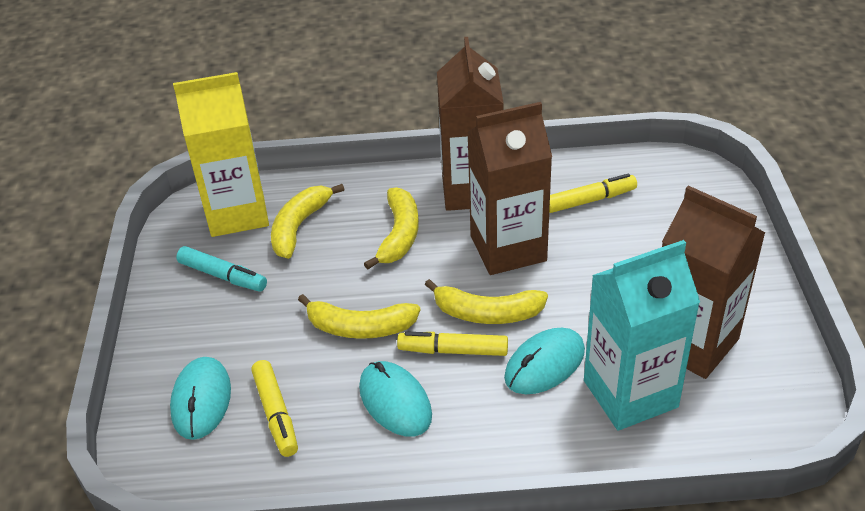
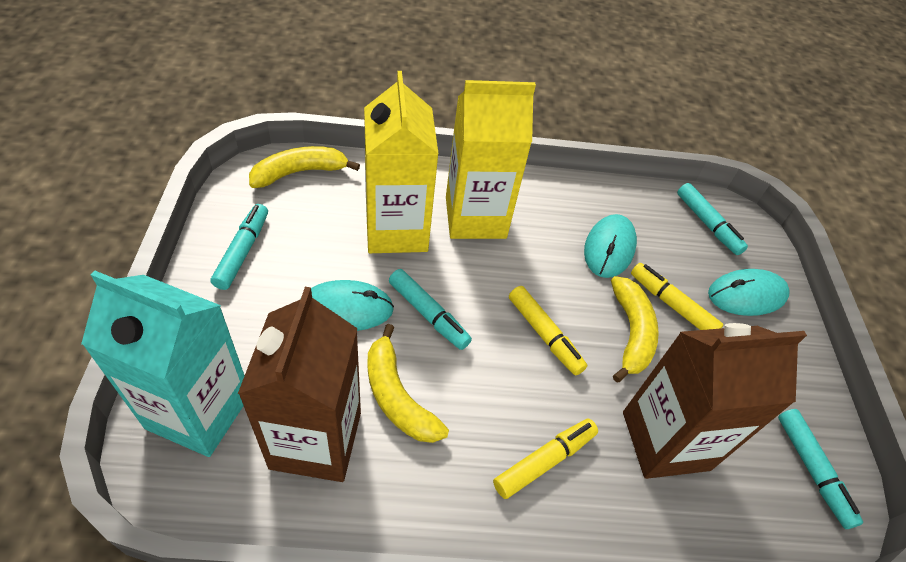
brown carton: 3 -> 2
turquoise marker: 1 -> 4
yellow banana: 4 -> 3
yellow carton: 1 -> 2

